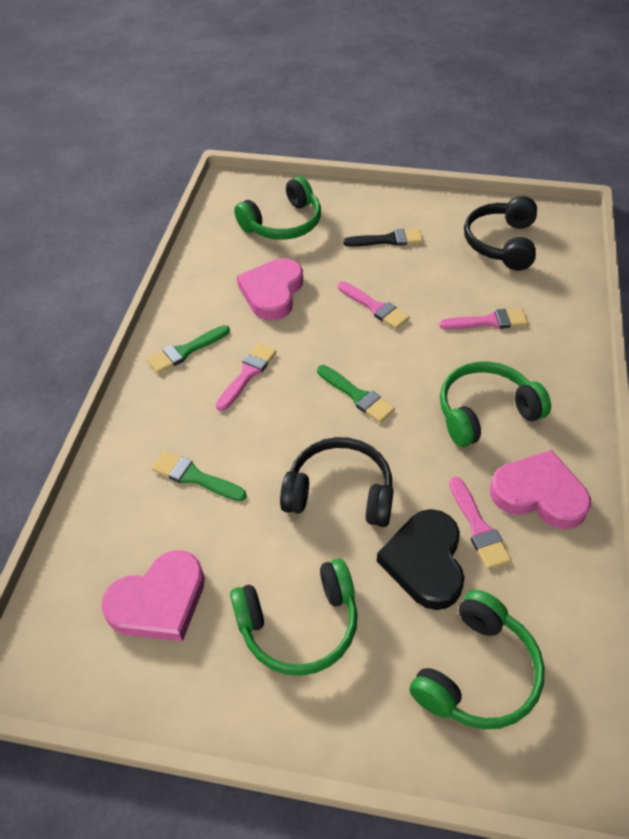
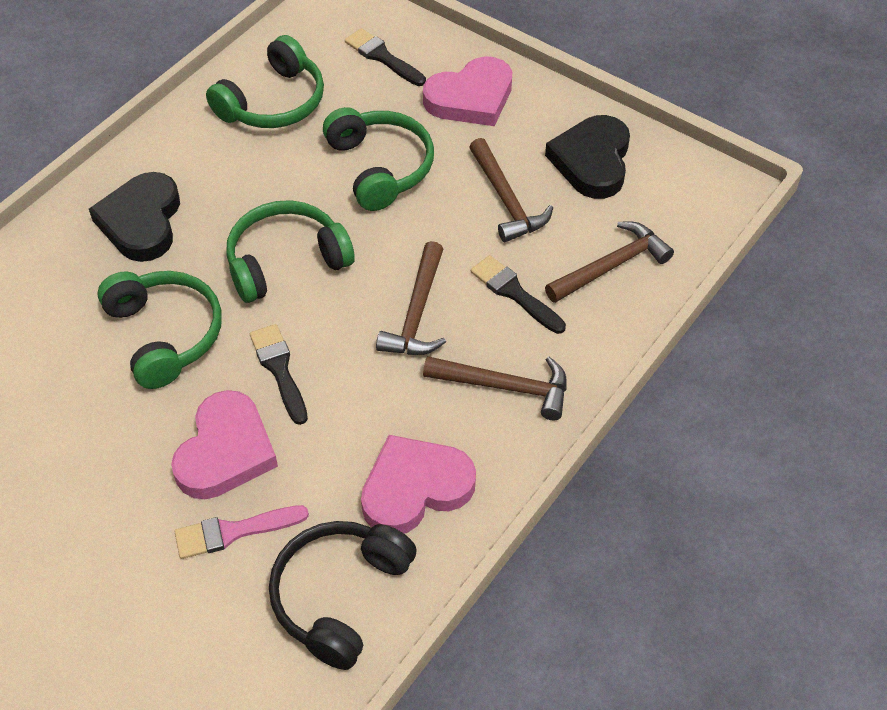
black brush: 1 -> 3
black headphones: 2 -> 1
black heart: 1 -> 2
brown hammer: 0 -> 4
green brush: 3 -> 0
pink brush: 4 -> 1

